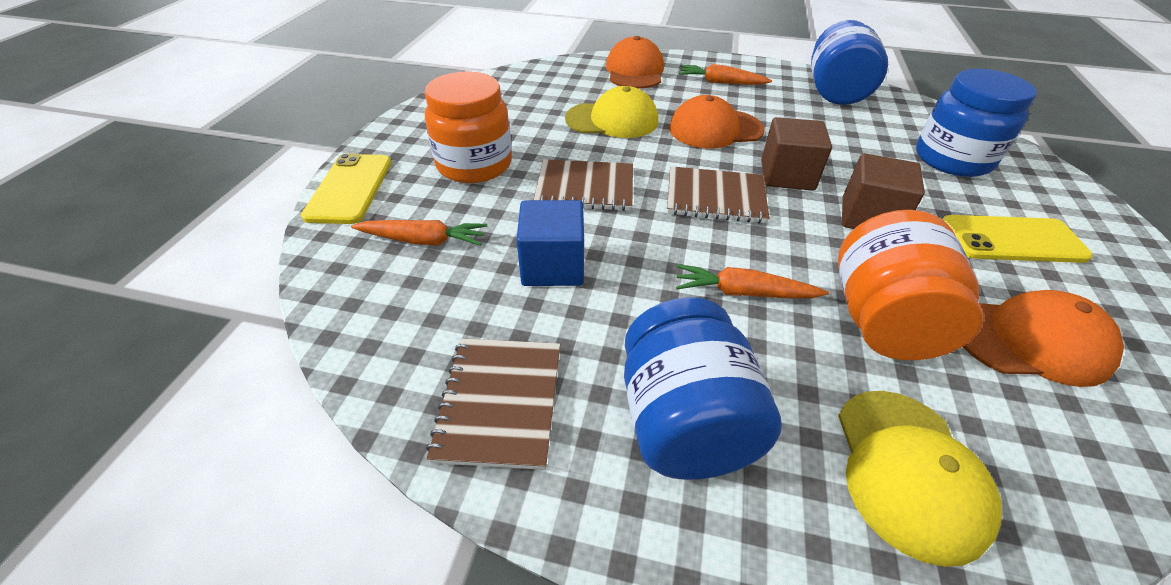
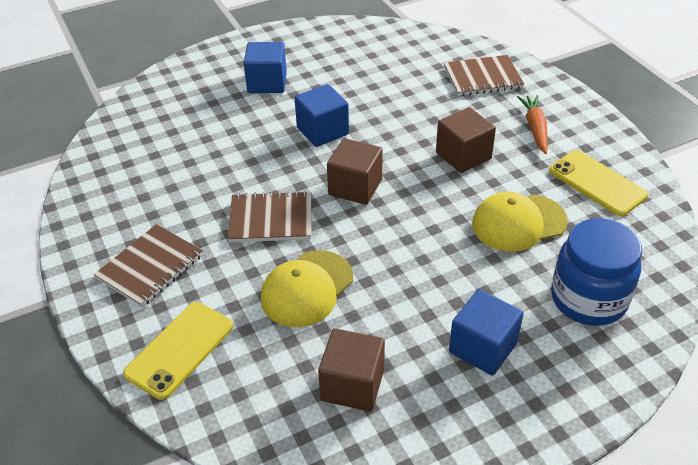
blue cube: 1 -> 3
blue jar: 3 -> 1
brown cube: 2 -> 3
orange cap: 3 -> 0
orange carrot: 3 -> 1
orange jar: 2 -> 0

